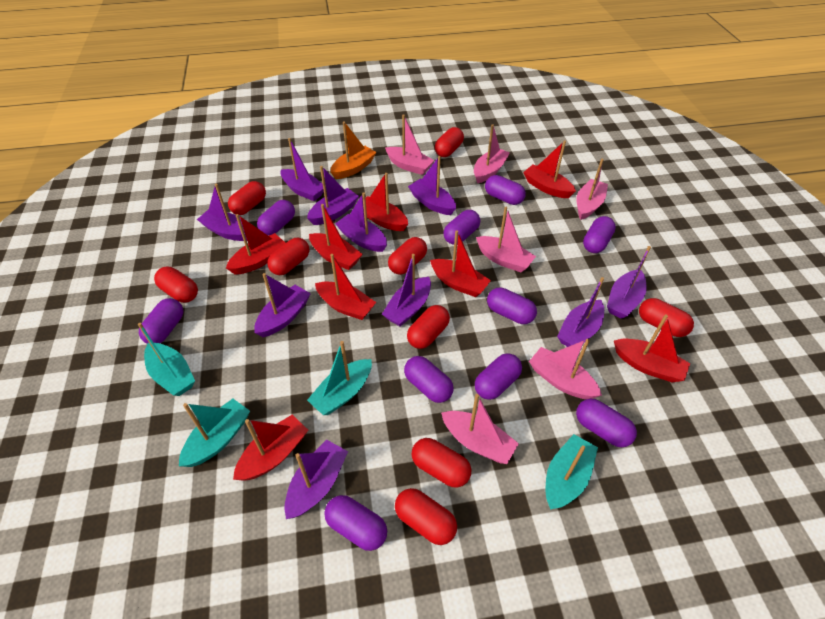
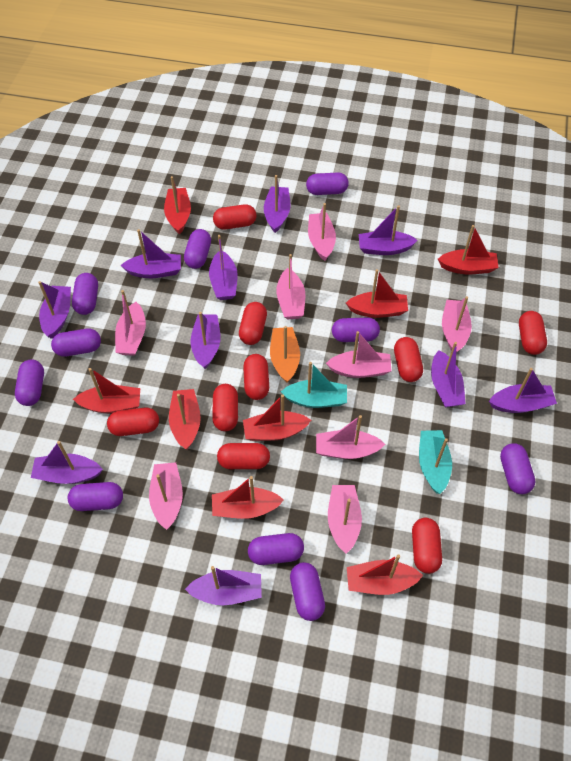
pink boat: 6 -> 8
turquoise boat: 4 -> 2

